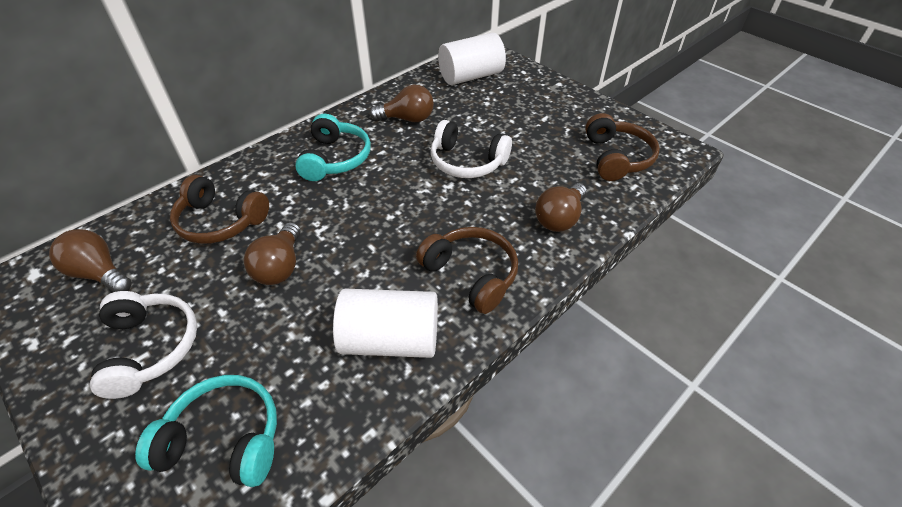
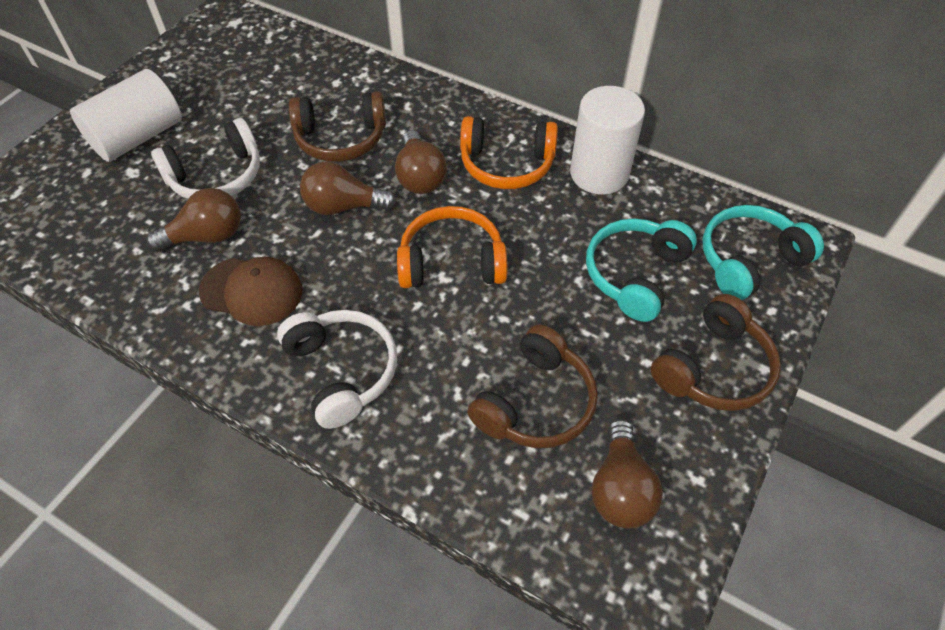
brown cap: 0 -> 1
orange headphones: 0 -> 2

